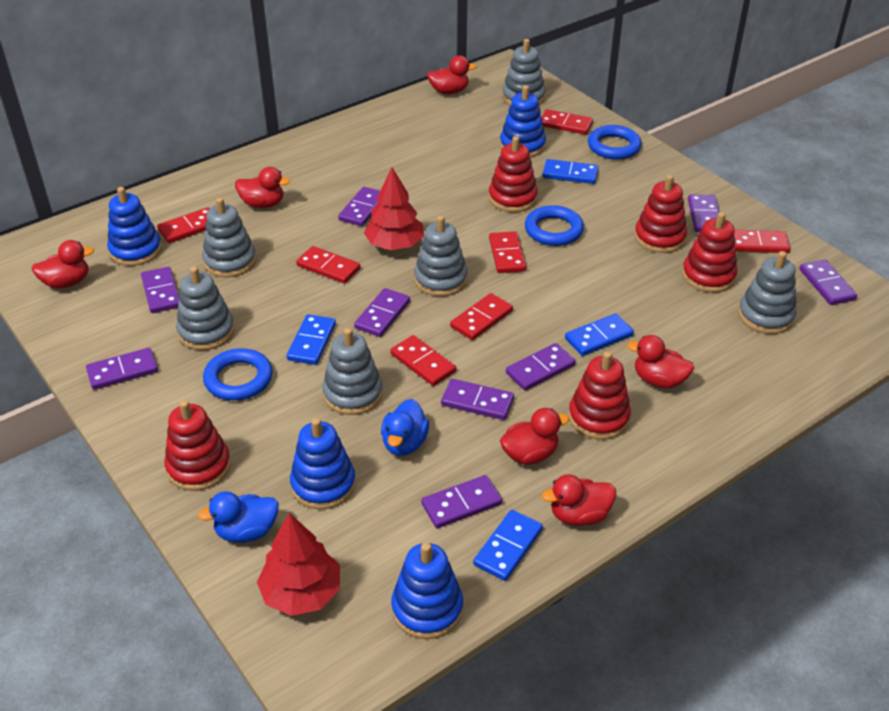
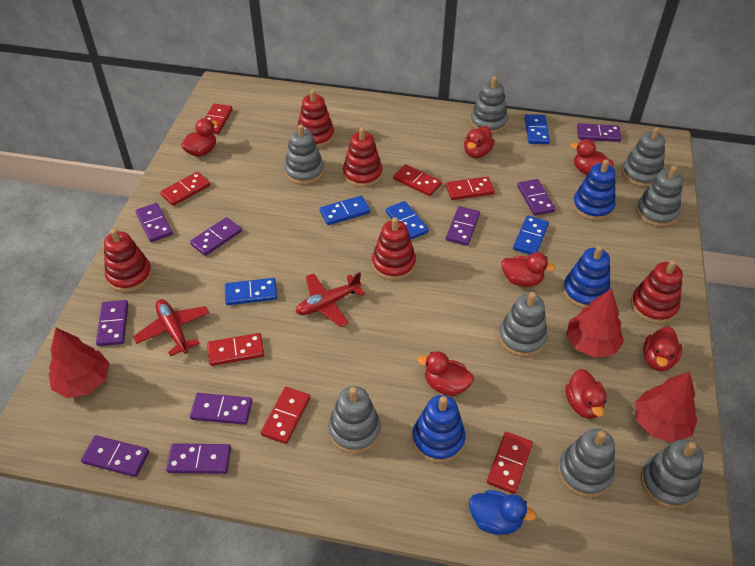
blue domino: 4 -> 5
blue duck: 2 -> 1
blue ring: 3 -> 0
blue stacking toy: 4 -> 3
grey stacking toy: 6 -> 8
red duck: 6 -> 7
red plane: 0 -> 2
red tree: 2 -> 3

